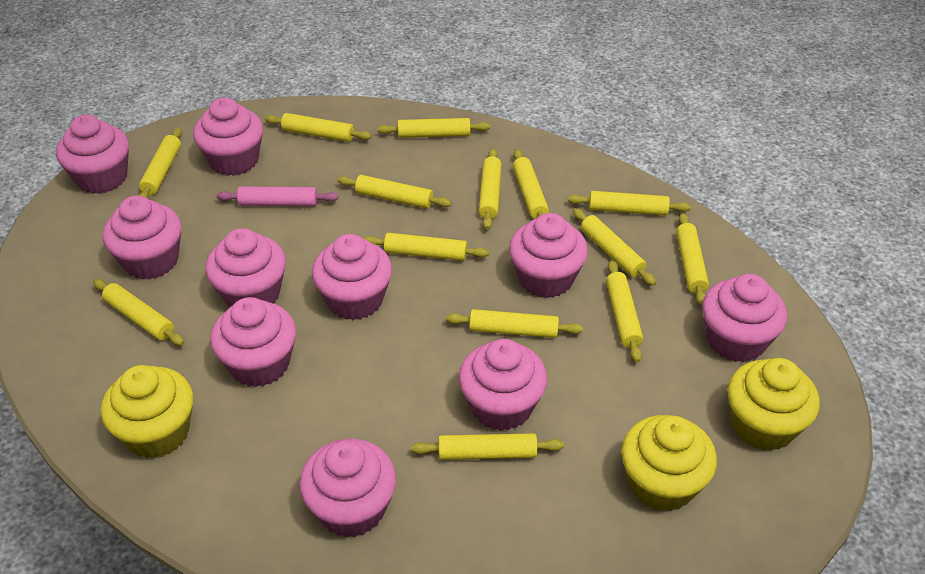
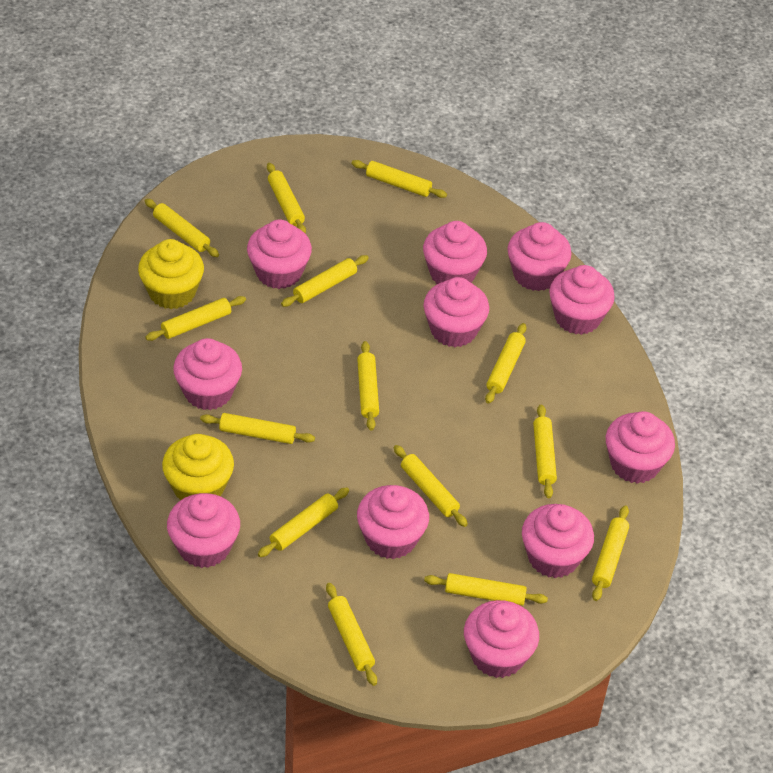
pink cupcake: 10 -> 11
pink rolling pin: 1 -> 0
yellow cupcake: 3 -> 2

